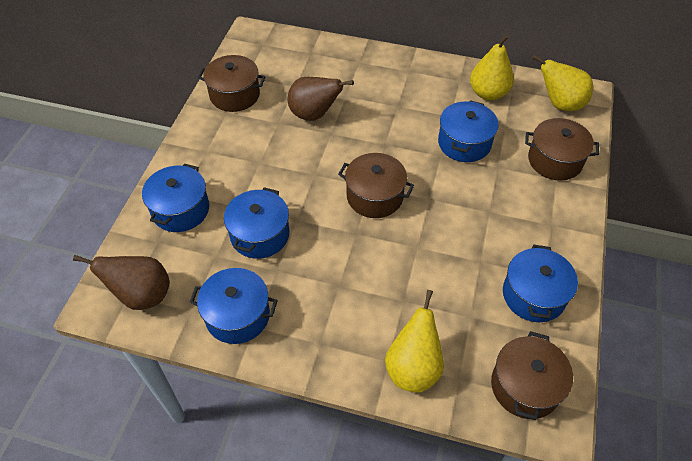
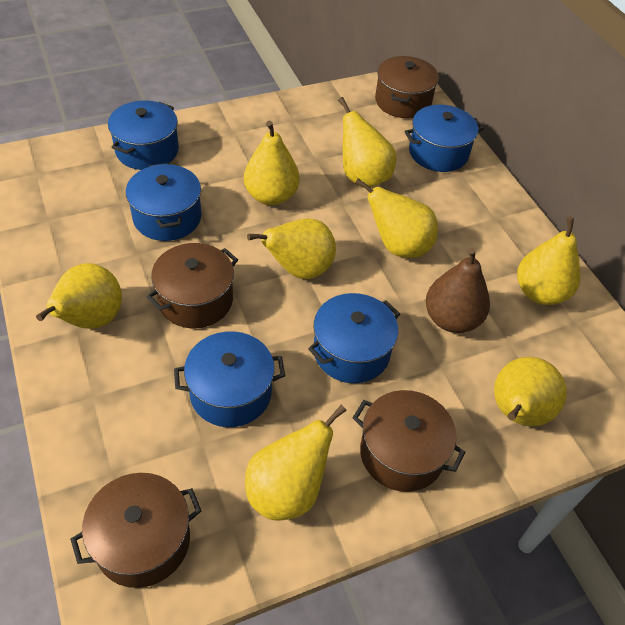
brown pear: 2 -> 1
yellow pear: 3 -> 8

